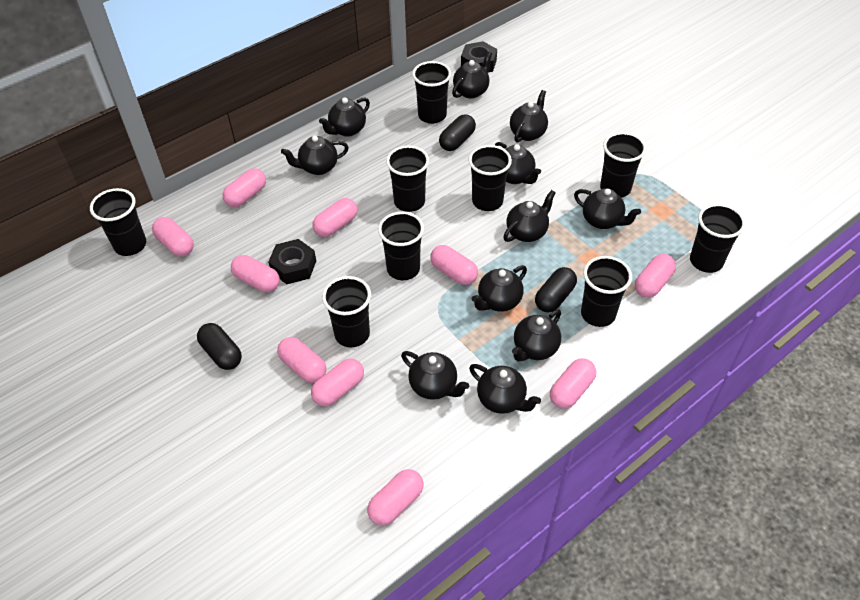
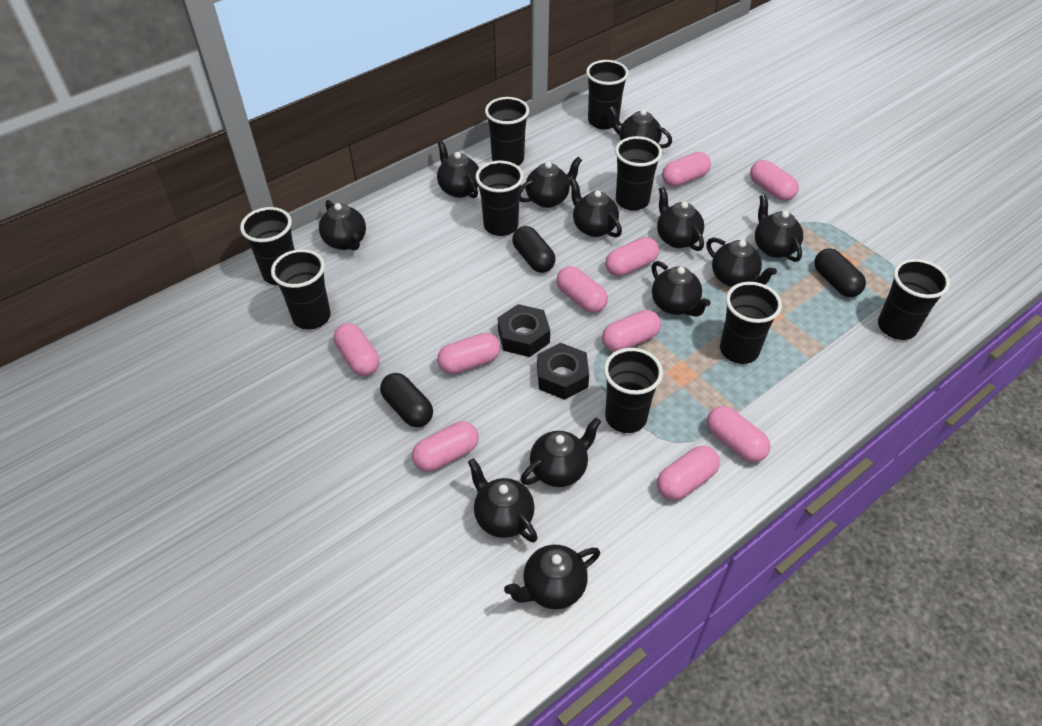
black teapot: 11 -> 12

